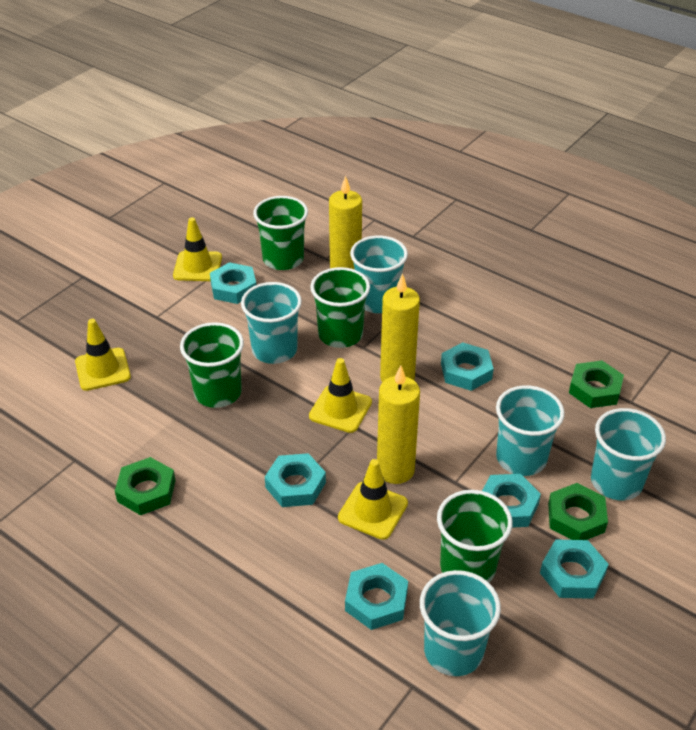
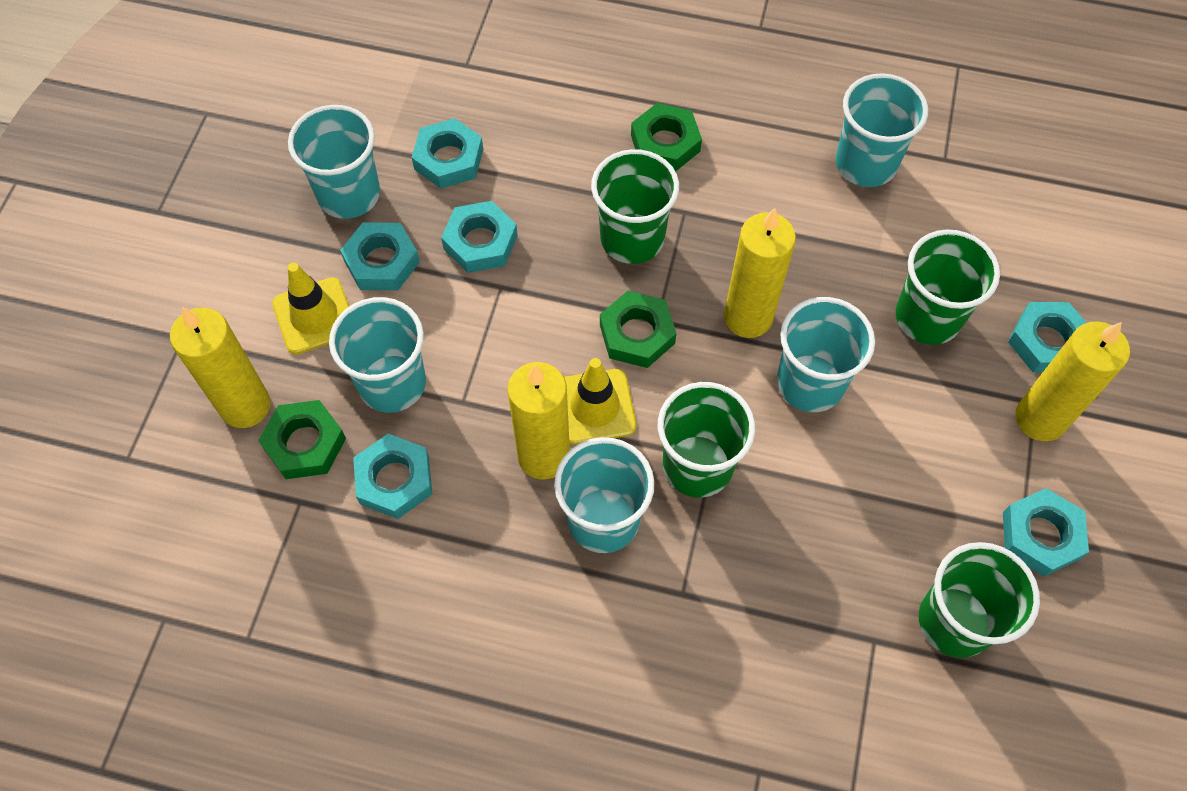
yellow candle: 3 -> 4
yellow traffic cone: 4 -> 2

